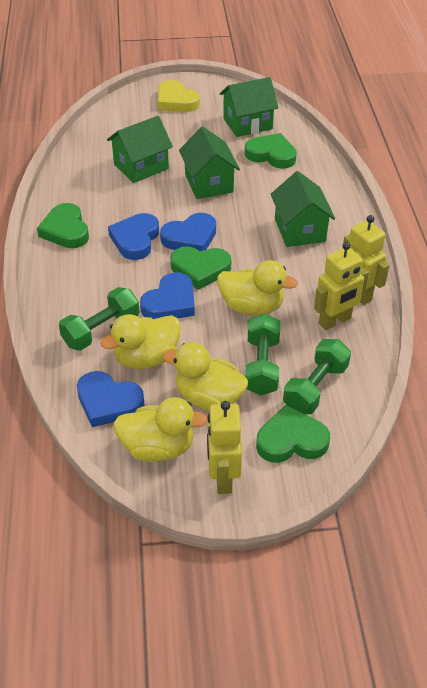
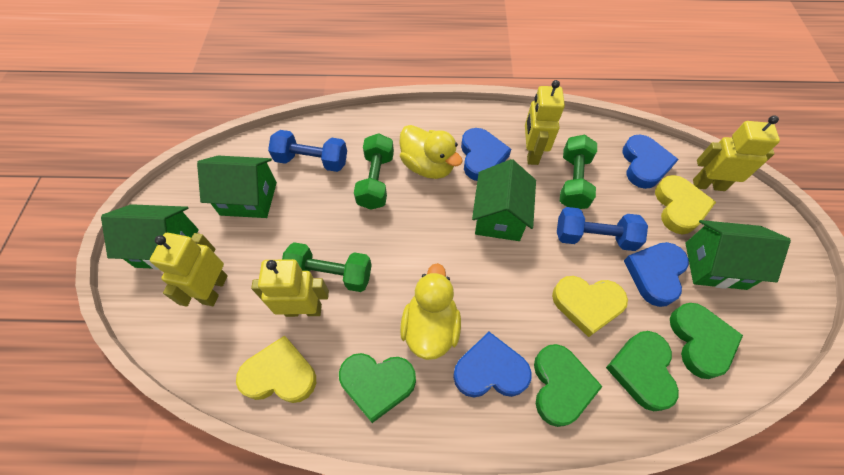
blue dumbbell: 0 -> 2
yellow duck: 4 -> 2
yellow heart: 1 -> 3
yellow robot: 3 -> 4

